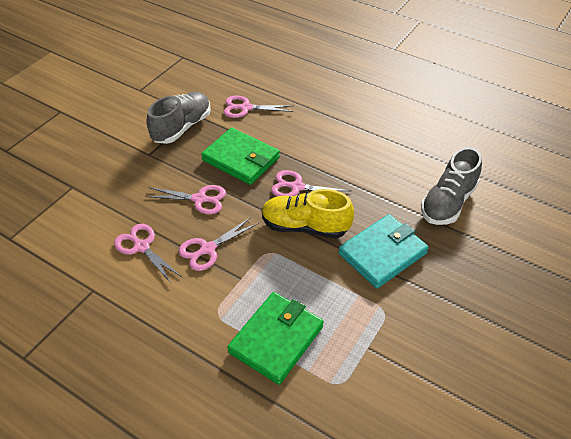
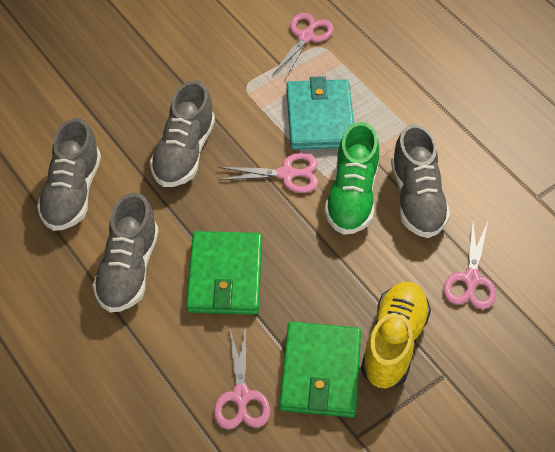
green shoe: 0 -> 1
grey shoe: 2 -> 4
pink scissors: 5 -> 4

